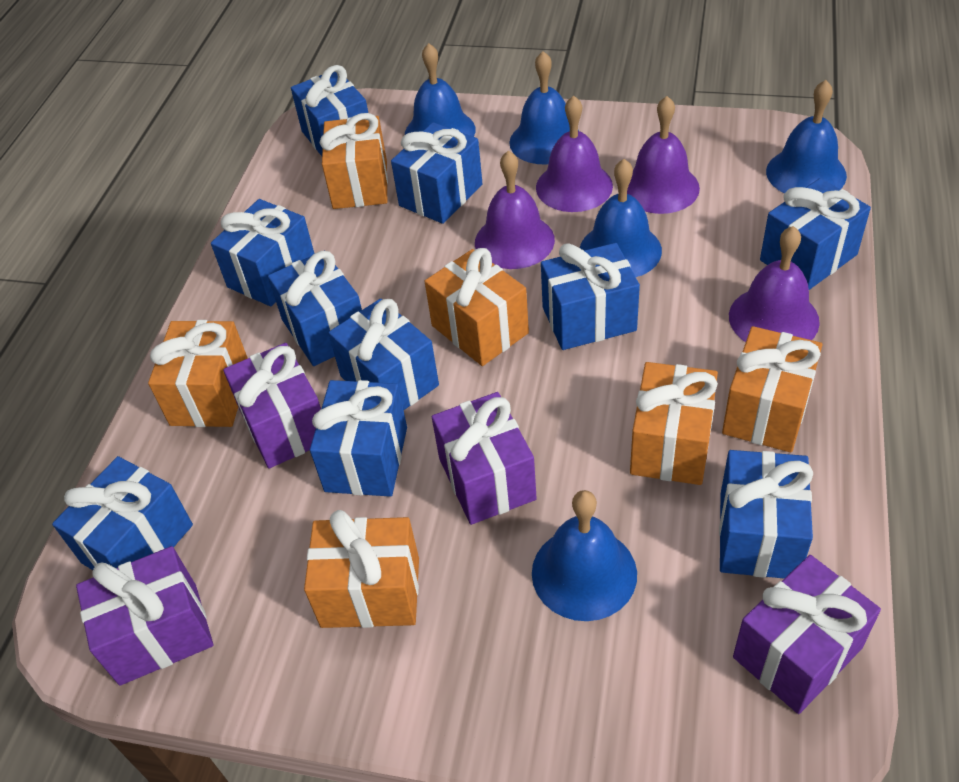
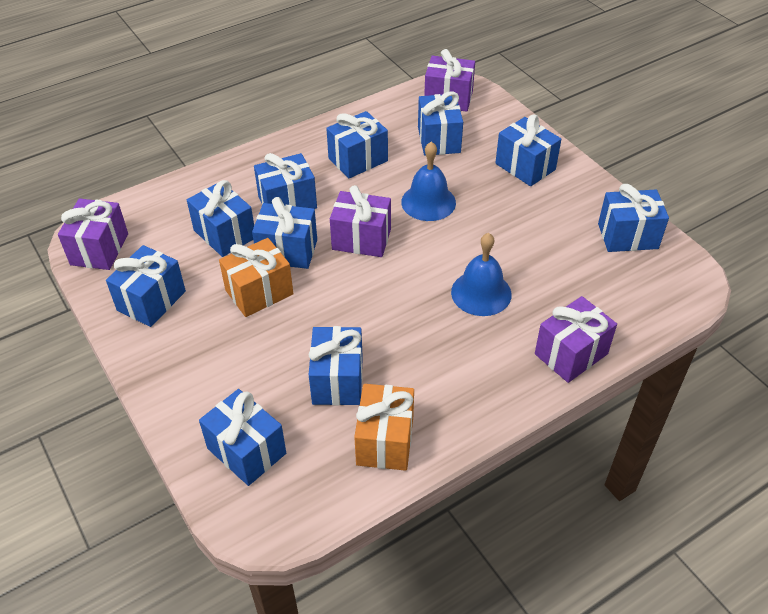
blue bell: 5 -> 2
orange gift: 6 -> 2
purple bell: 4 -> 0

